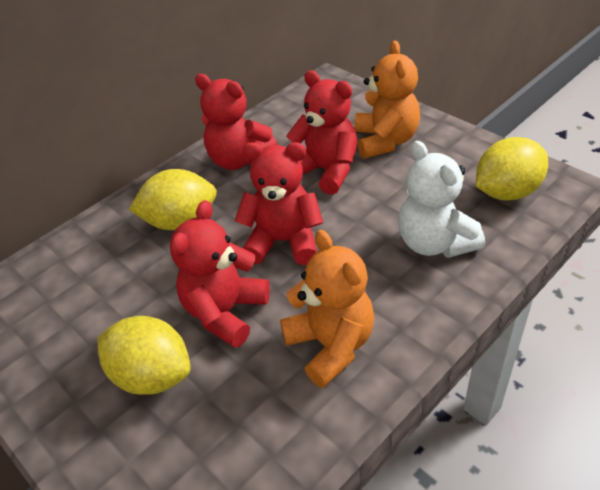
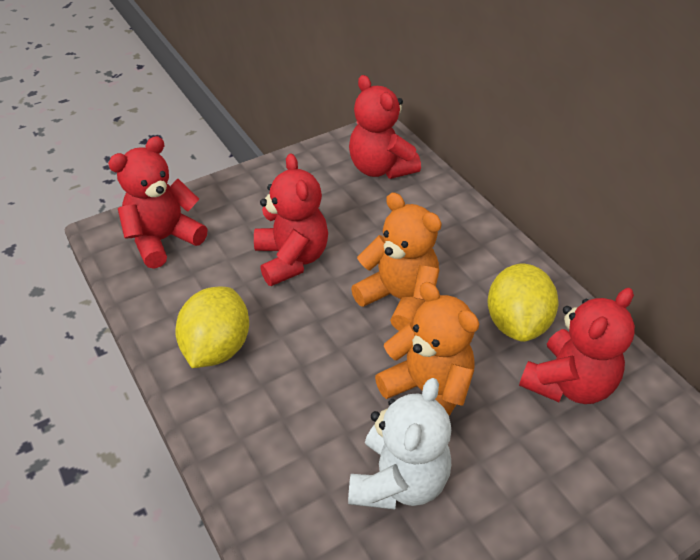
yellow lemon: 3 -> 2

